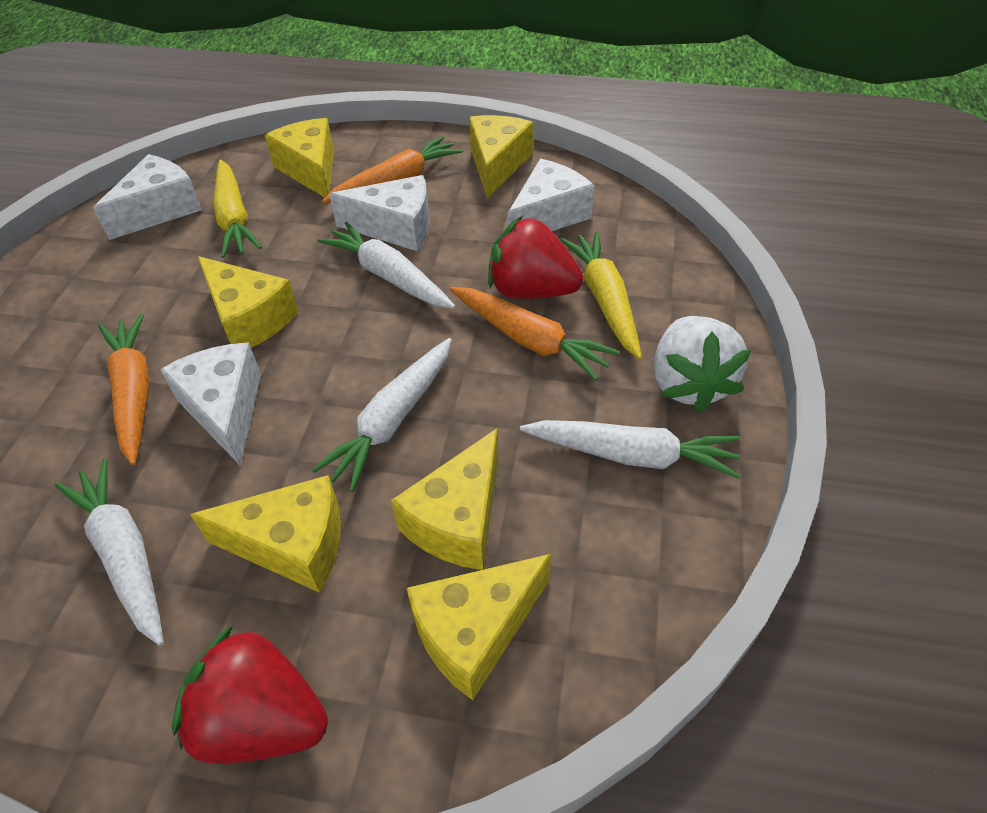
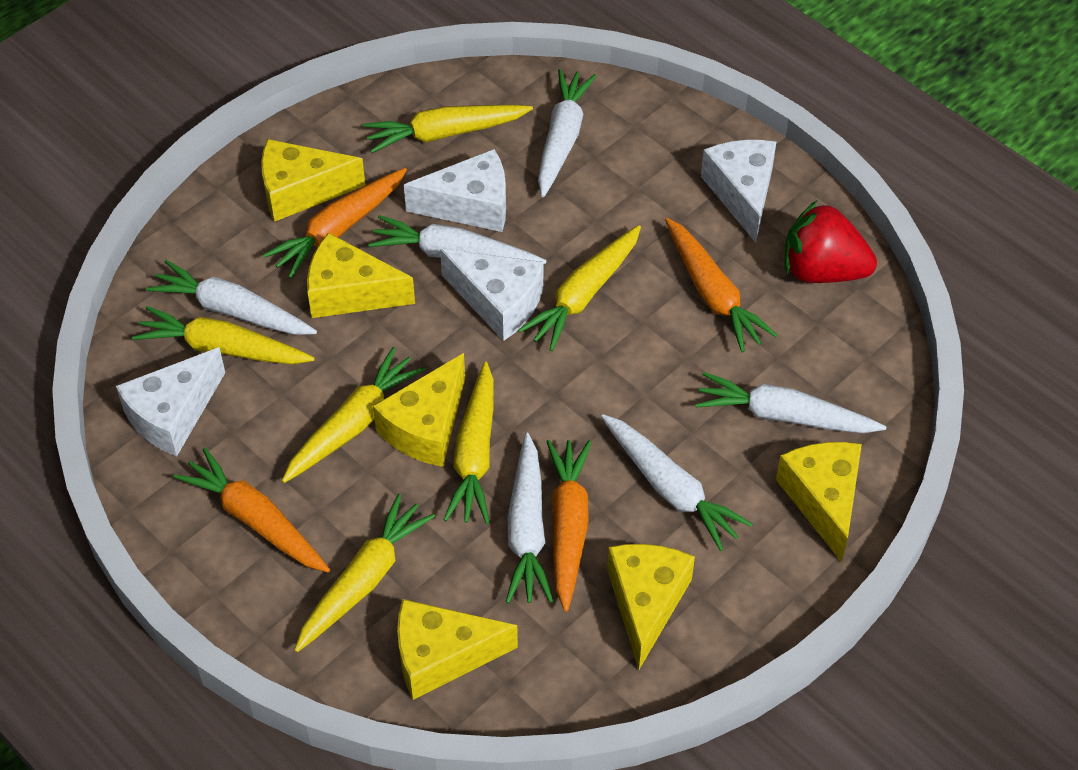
orange carrot: 3 -> 4
red strawberry: 2 -> 1
white carrot: 4 -> 6
white strawberry: 1 -> 0
yellow carrot: 2 -> 6

